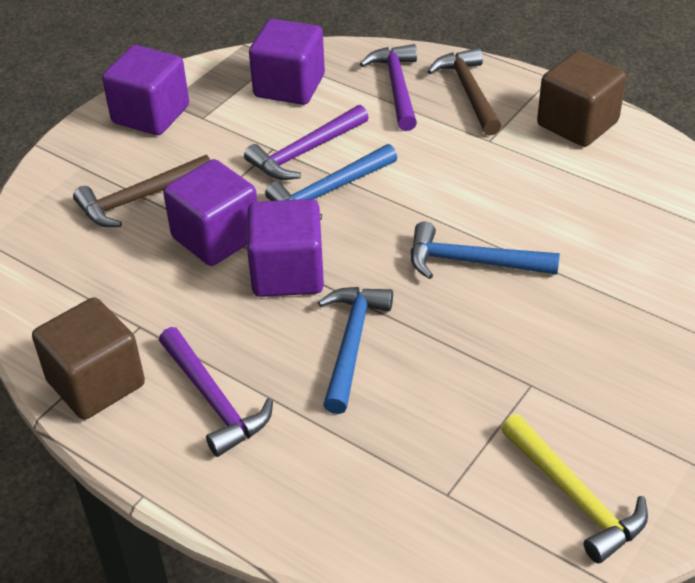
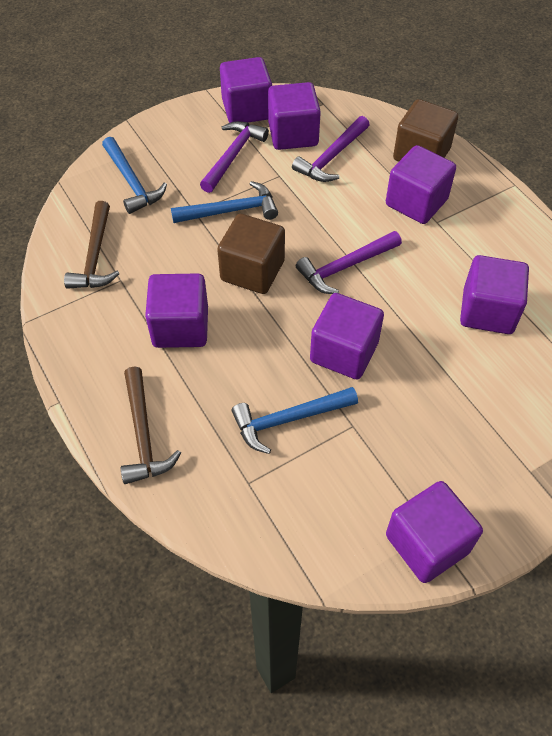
purple cube: 4 -> 7
yellow hammer: 1 -> 0

